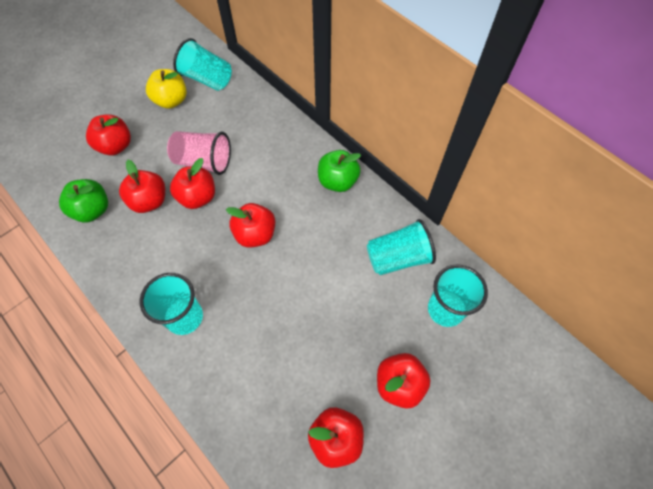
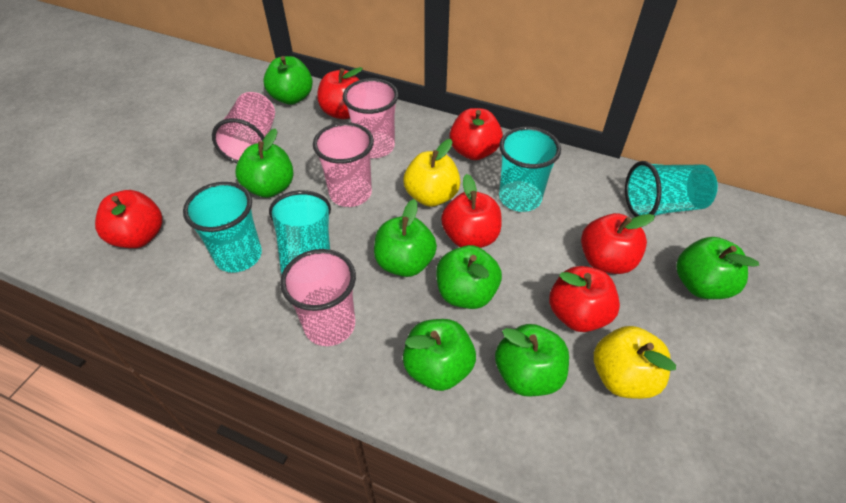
green apple: 2 -> 7
pink cup: 1 -> 4
yellow apple: 1 -> 2

